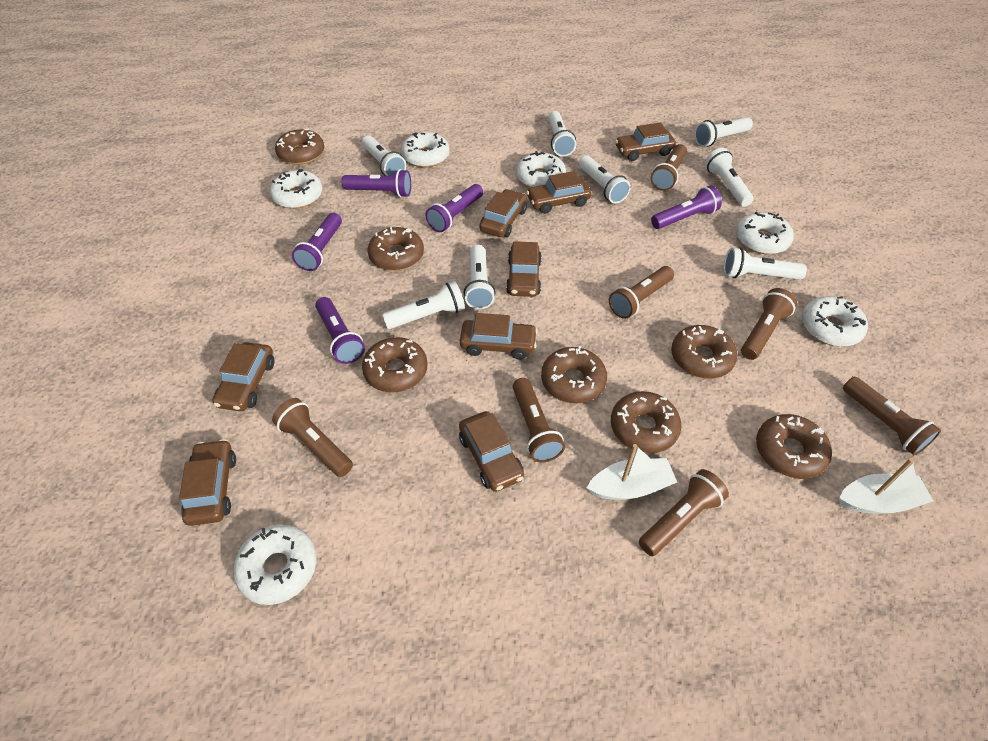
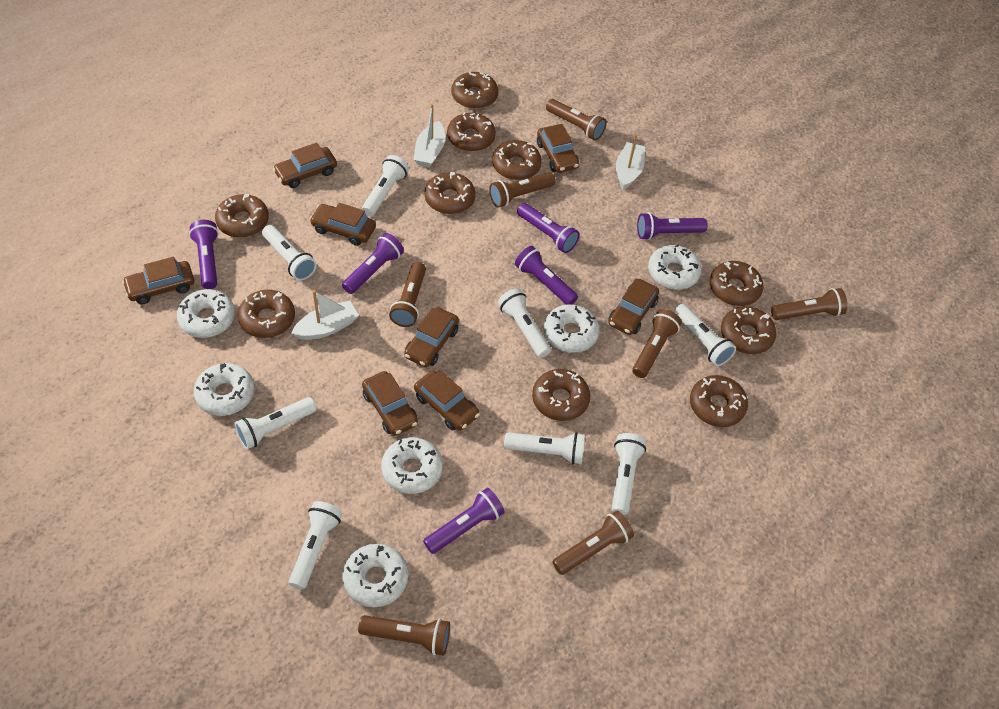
brown donut: 7 -> 10
purple flashlight: 5 -> 6
white boat: 2 -> 3

